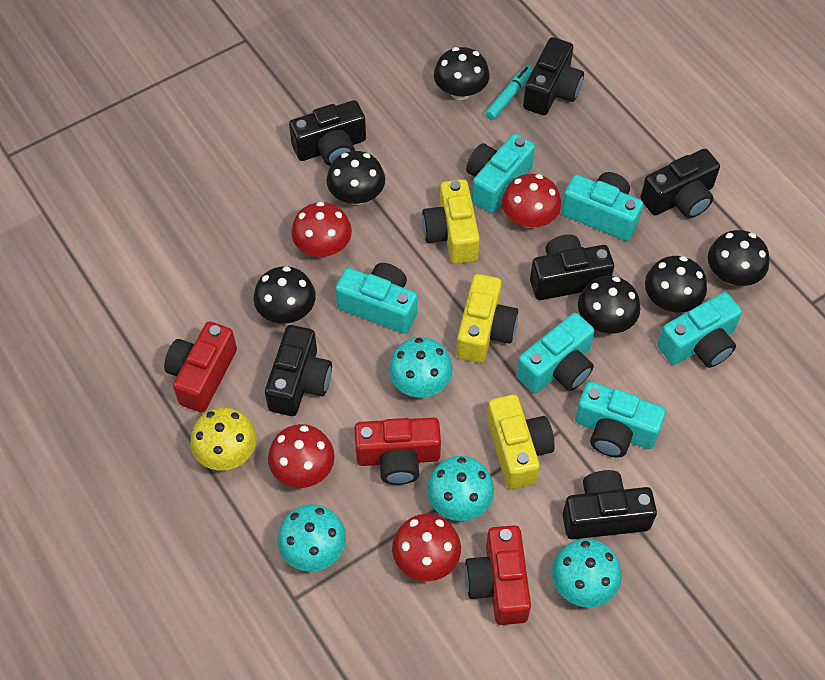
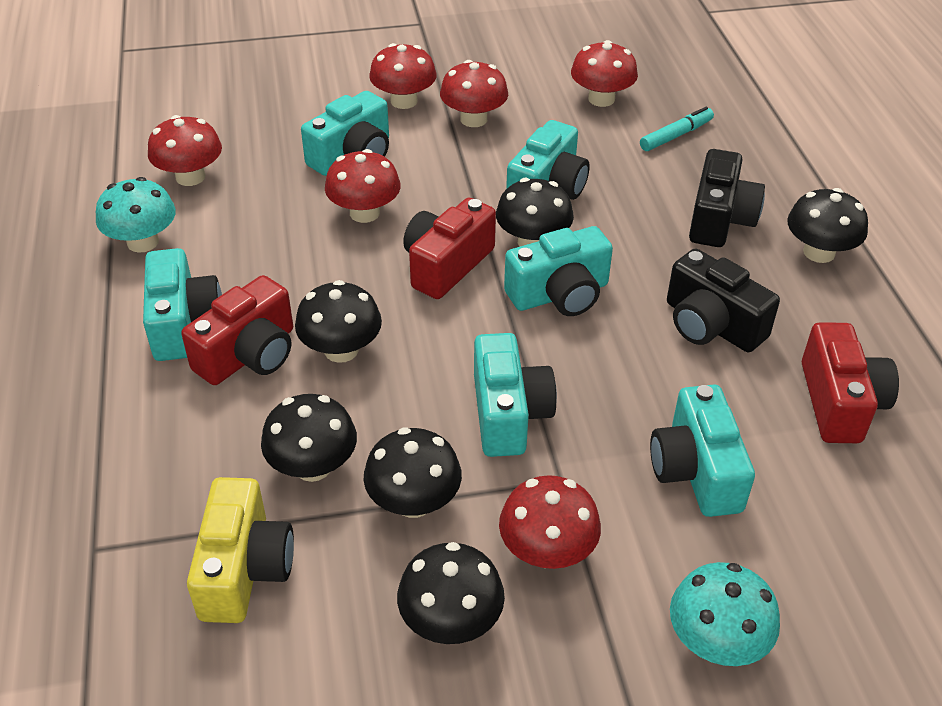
black camera: 6 -> 2
red mushroom: 4 -> 6
turquoise mushroom: 4 -> 2
yellow camera: 3 -> 1
yellow mushroom: 1 -> 0

